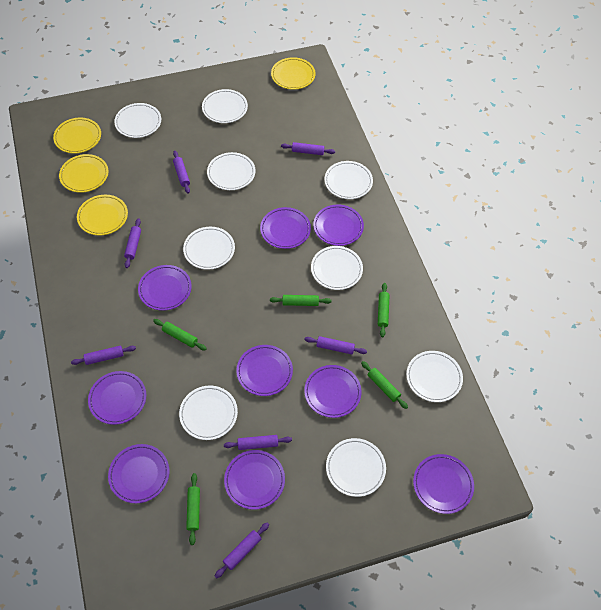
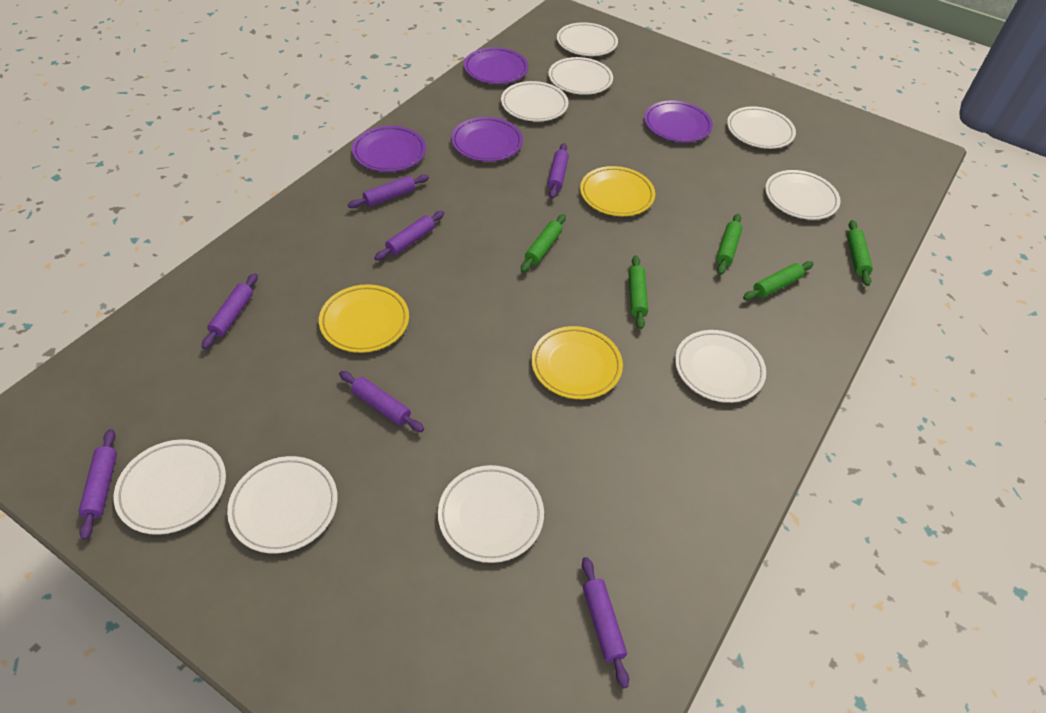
purple plate: 9 -> 4
yellow plate: 4 -> 3

